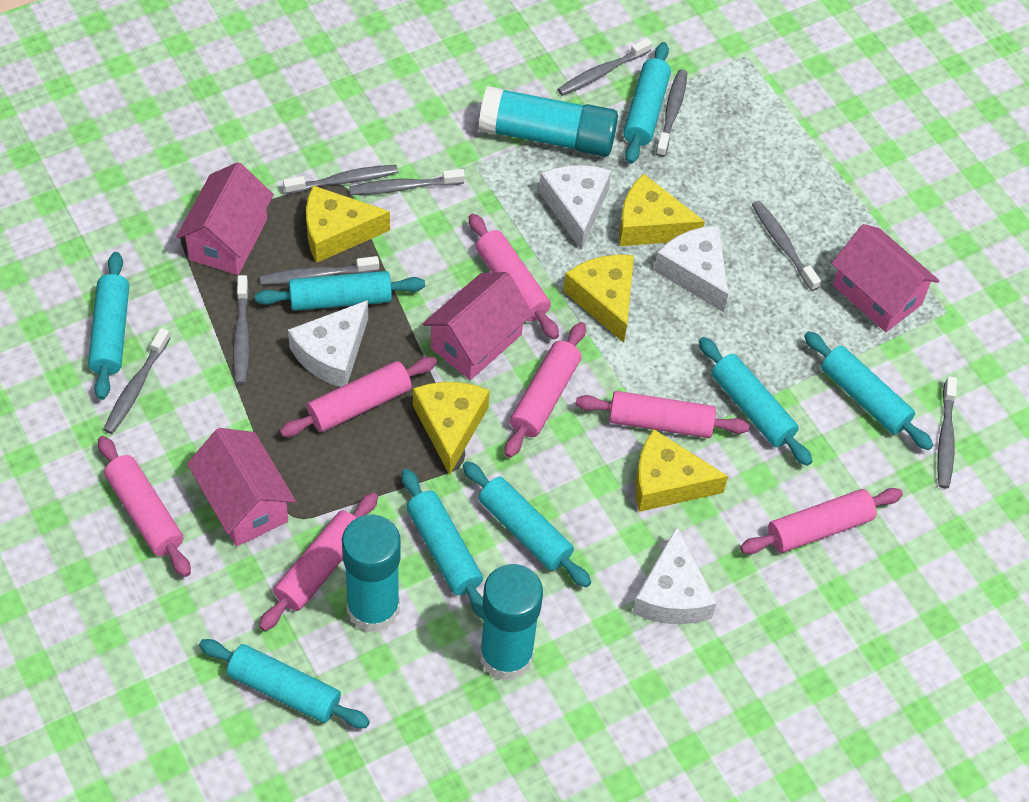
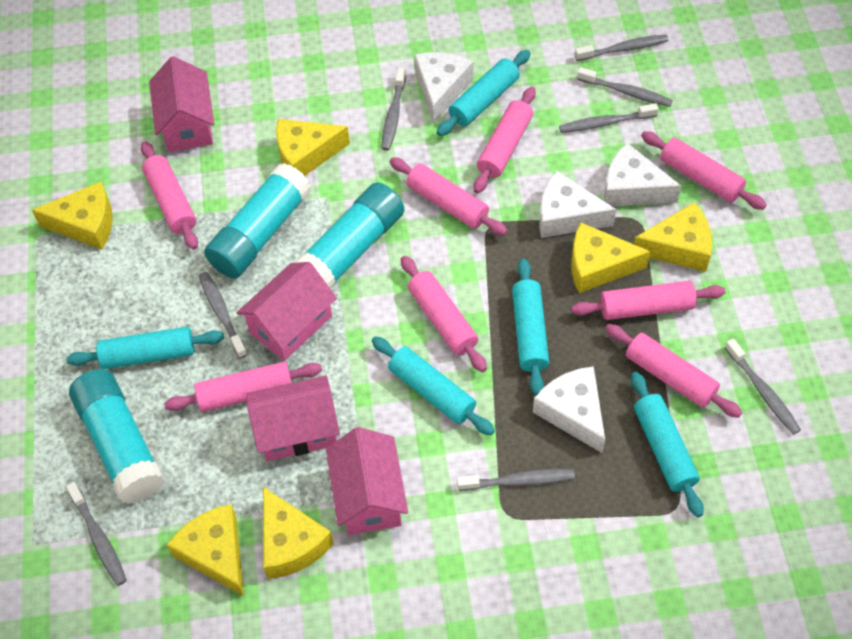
grey toothbrush: 9 -> 8
pink rolling pin: 7 -> 8
turquoise rolling pin: 8 -> 5
yellow cheese: 5 -> 6

